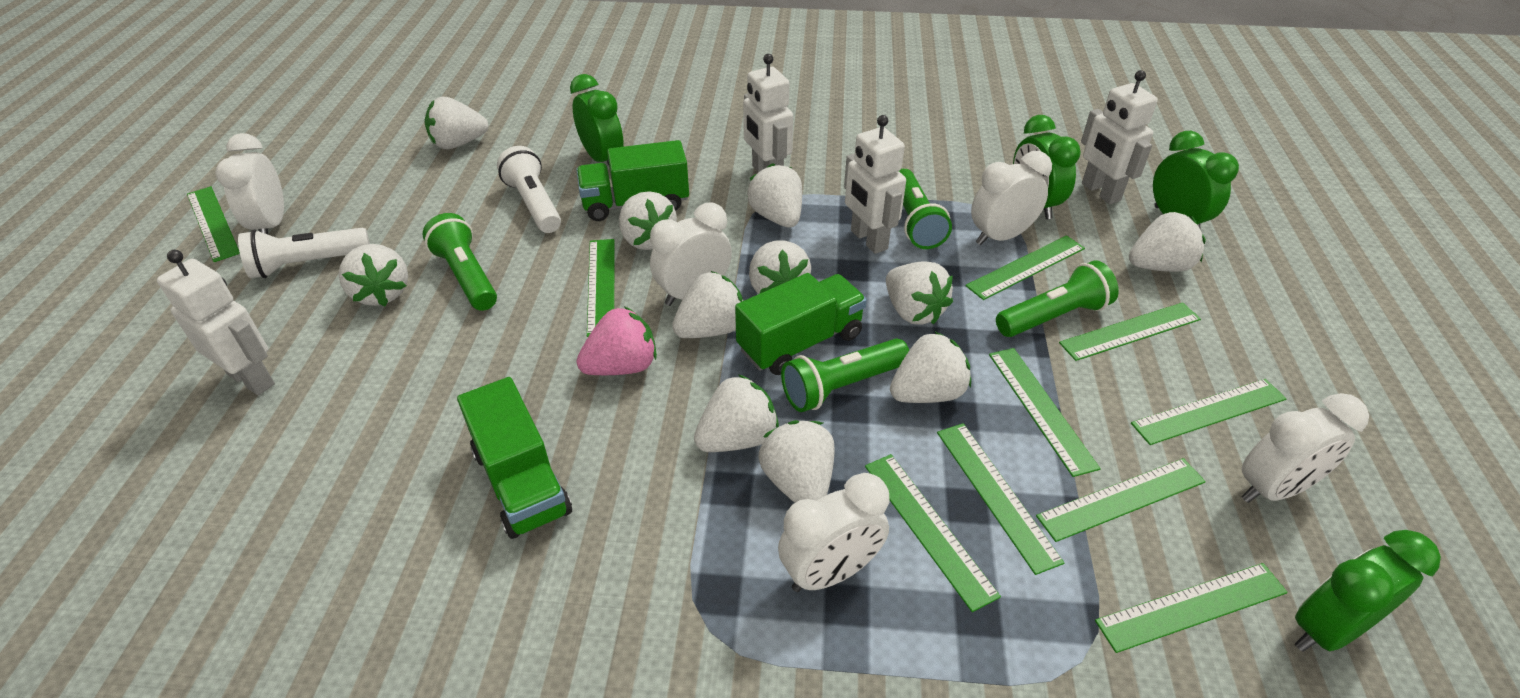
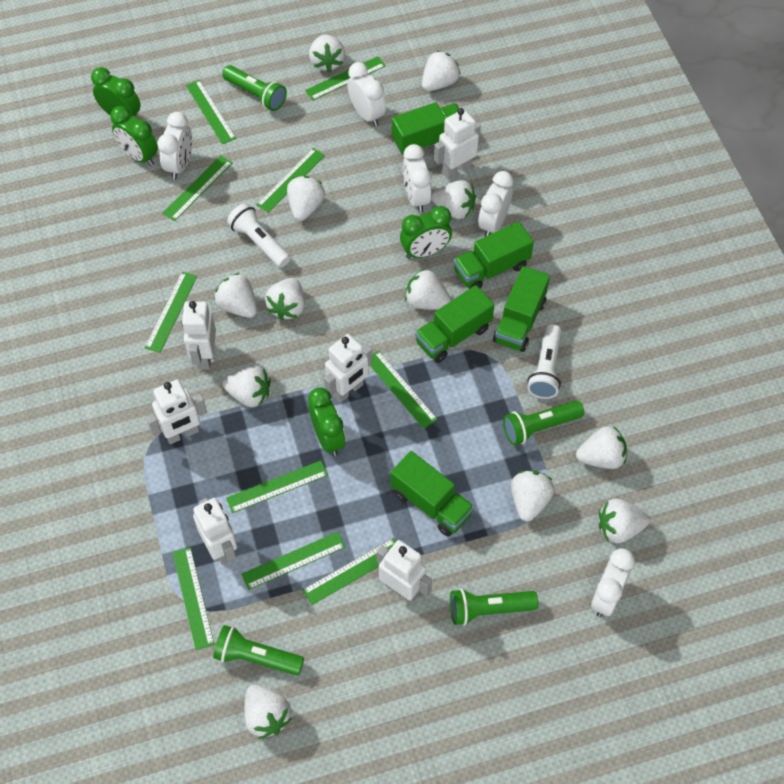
green truck: 3 -> 5
pink strawberry: 1 -> 0
white robot: 4 -> 6
white strawberry: 11 -> 12

